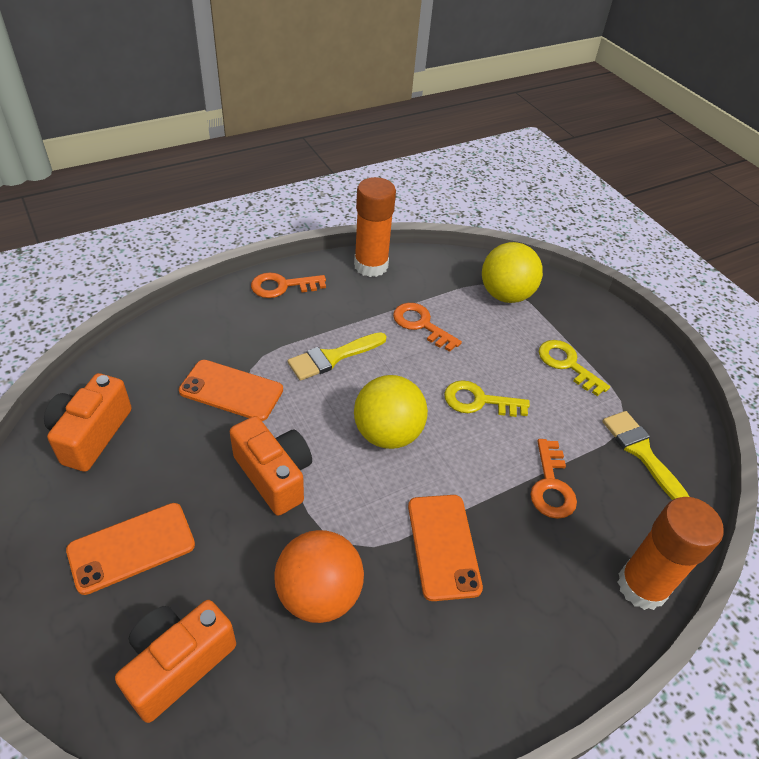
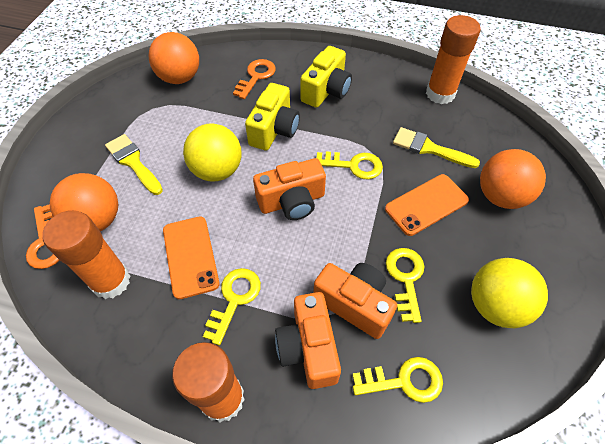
orange ball: 1 -> 3
orange glue stick: 2 -> 3
orange key: 3 -> 2
orange phone: 3 -> 2
yellow camera: 0 -> 2
yellow key: 2 -> 4

